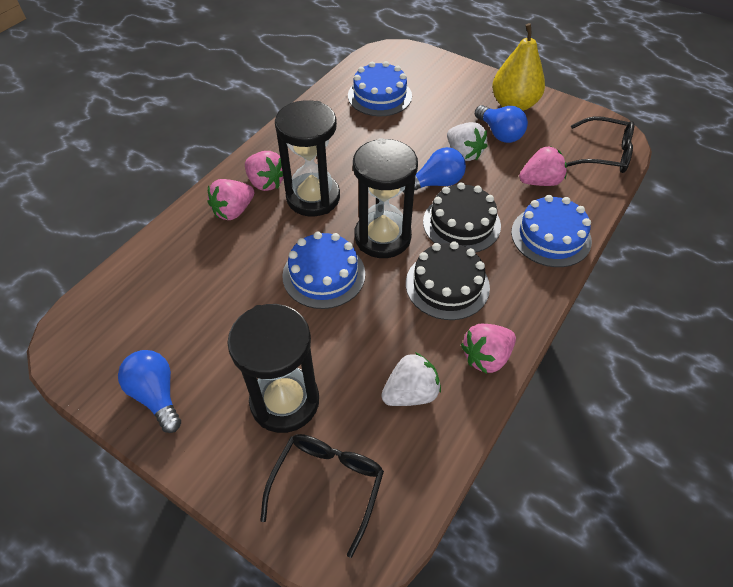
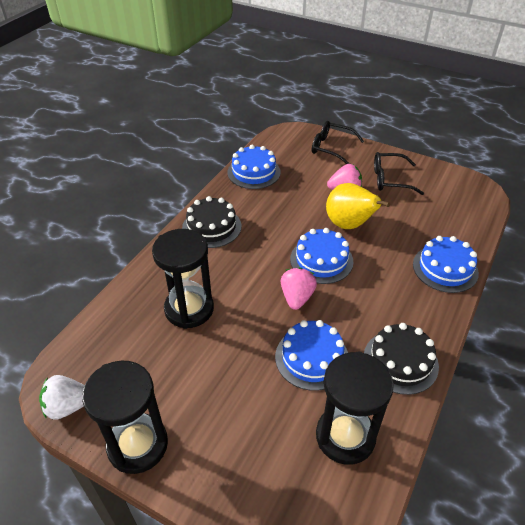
blue cake: 3 -> 4
blue light bulb: 3 -> 0
pink strawberry: 4 -> 2
white strawberry: 2 -> 1

